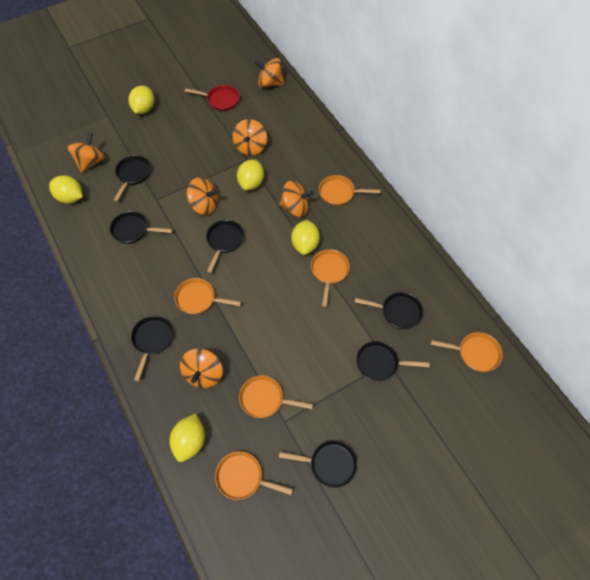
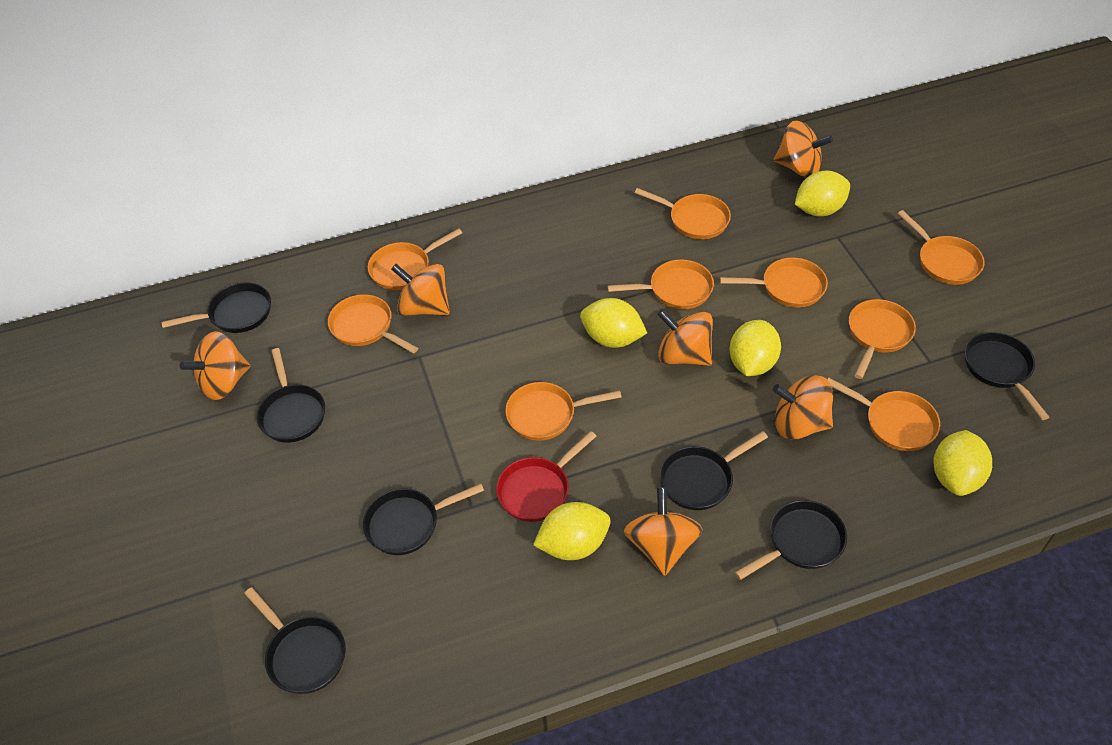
orange pan: 6 -> 9

